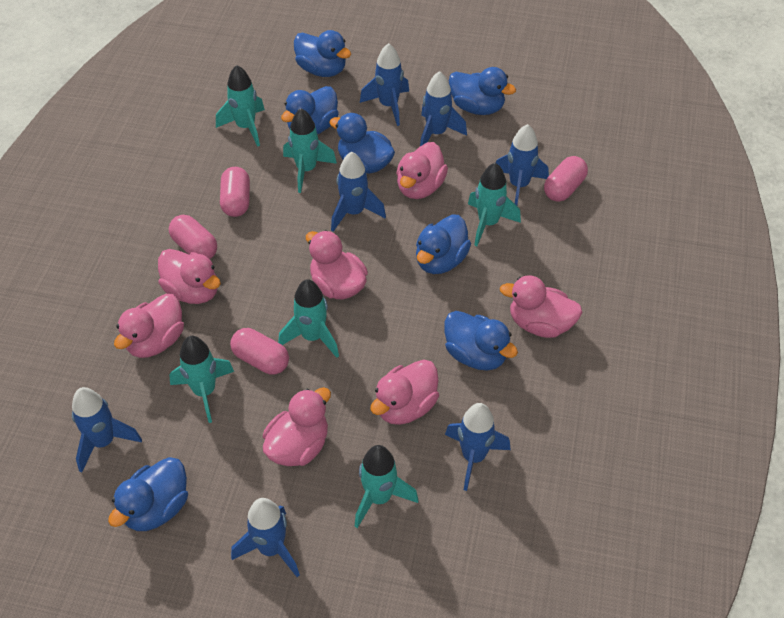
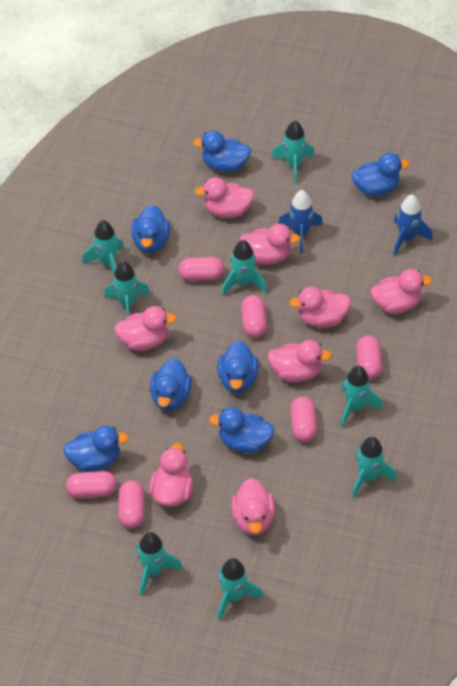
blue rocket: 7 -> 2
pink capsule: 4 -> 6
pink duck: 7 -> 8
turquoise rocket: 6 -> 8

